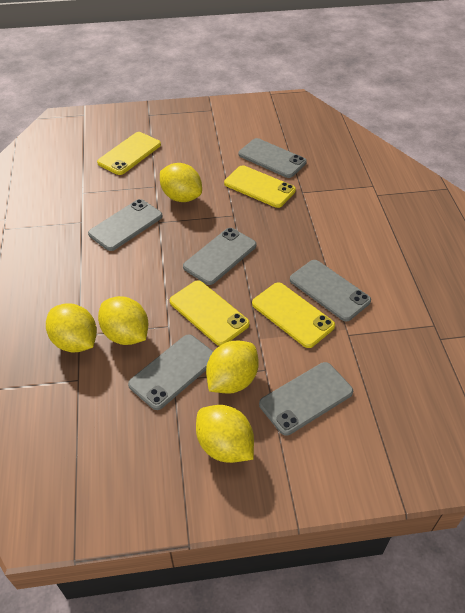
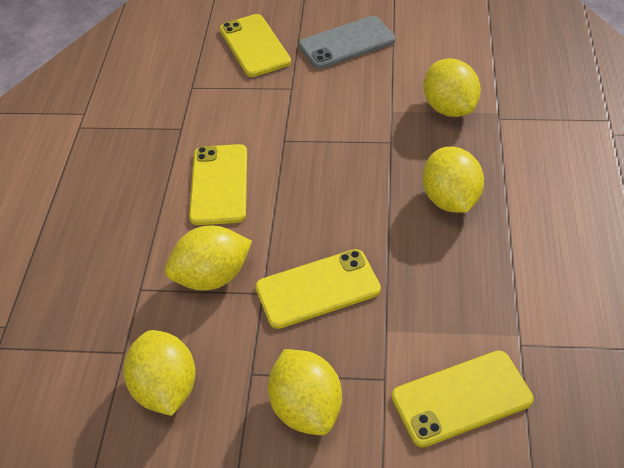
grey phone: 6 -> 1

